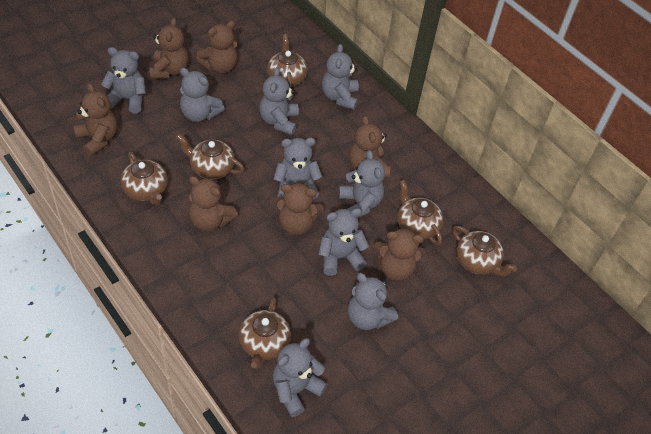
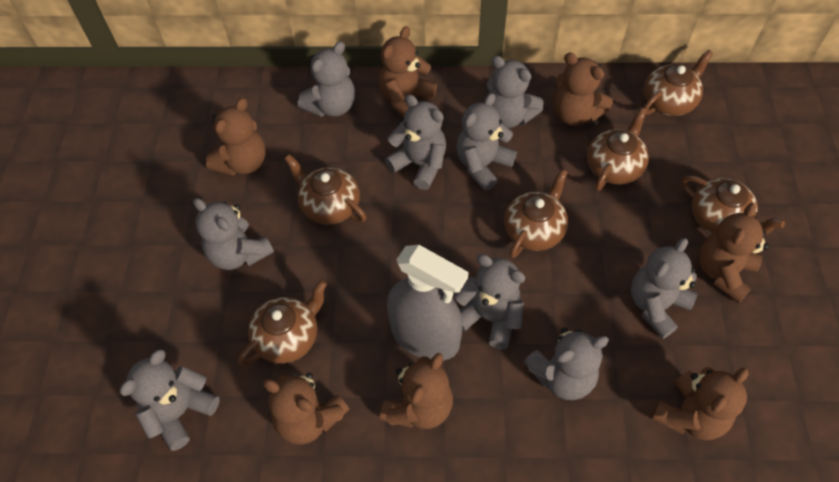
grey spray bottle: 0 -> 1

